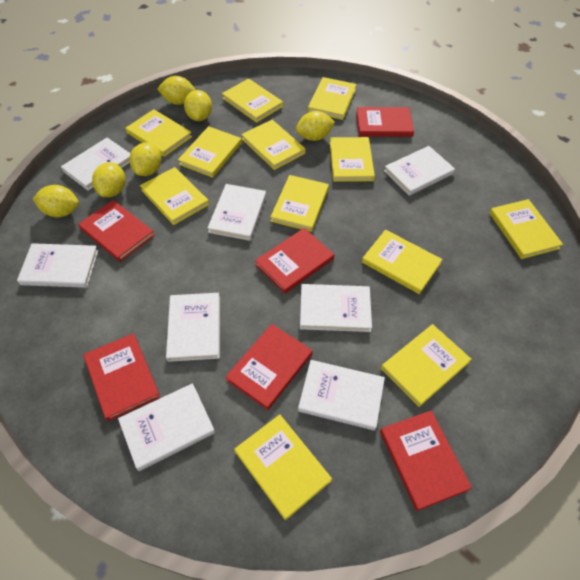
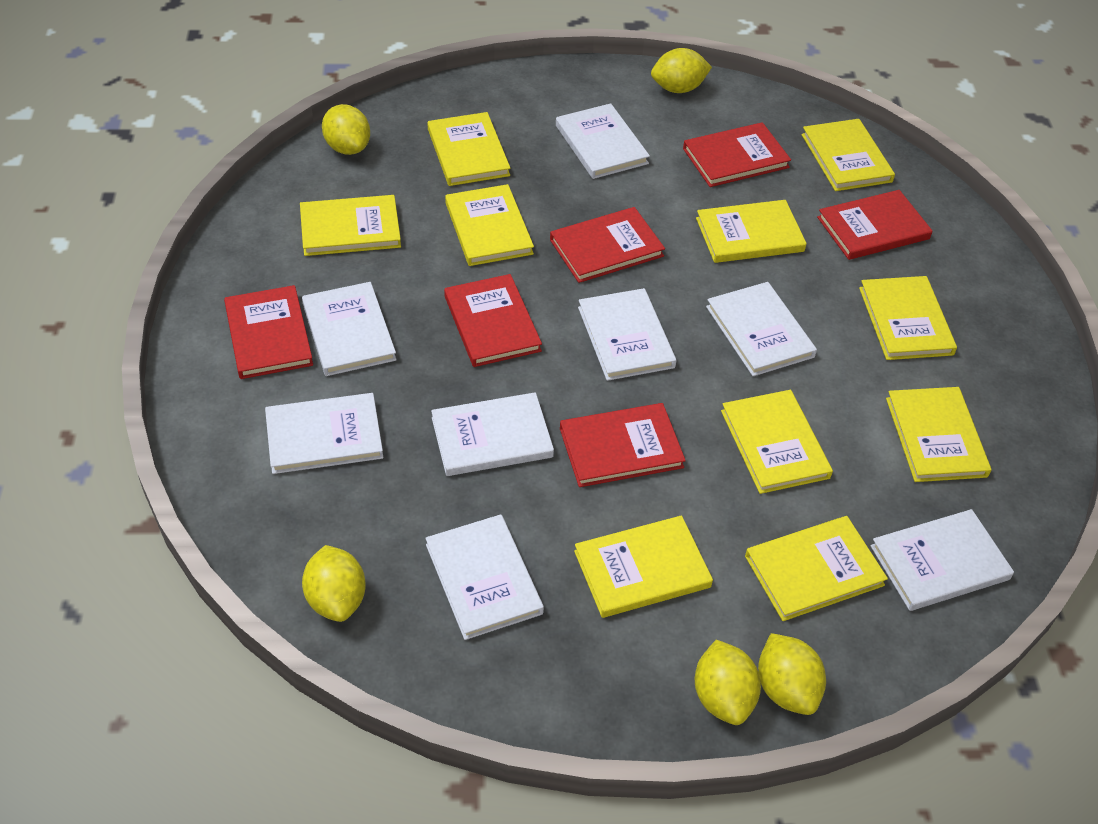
yellow book: 12 -> 10
yellow lemon: 6 -> 5

